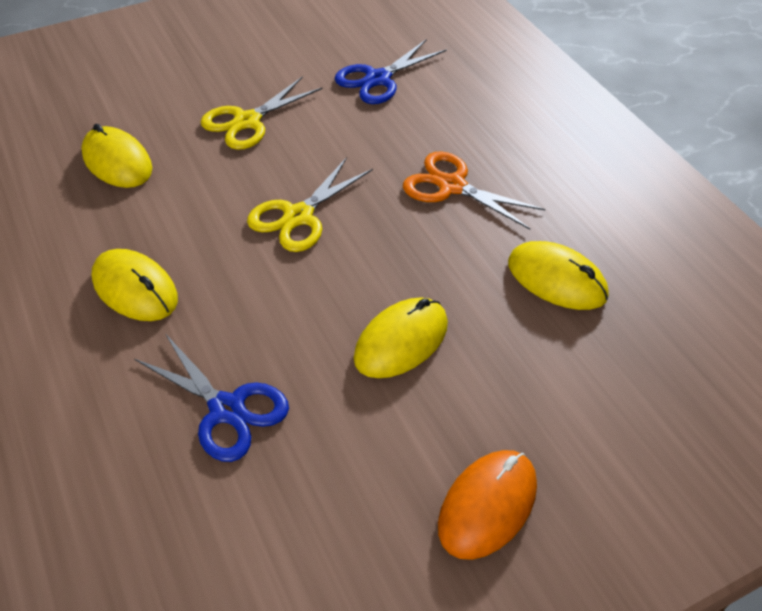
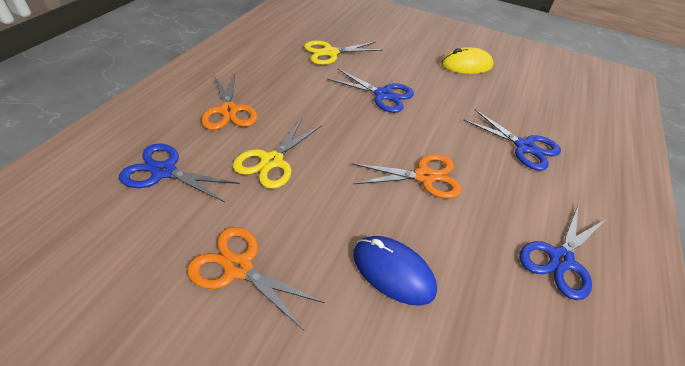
blue mouse: 0 -> 1
blue scissors: 2 -> 4
orange mouse: 1 -> 0
orange scissors: 1 -> 3
yellow mouse: 4 -> 1

